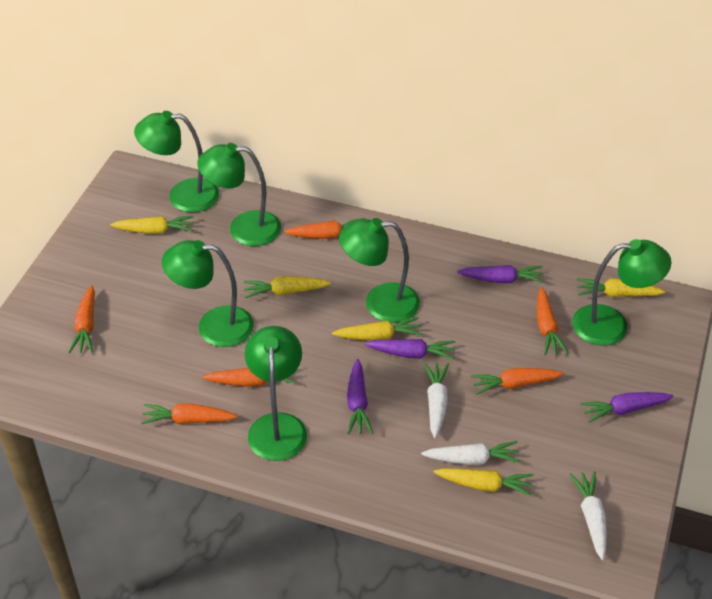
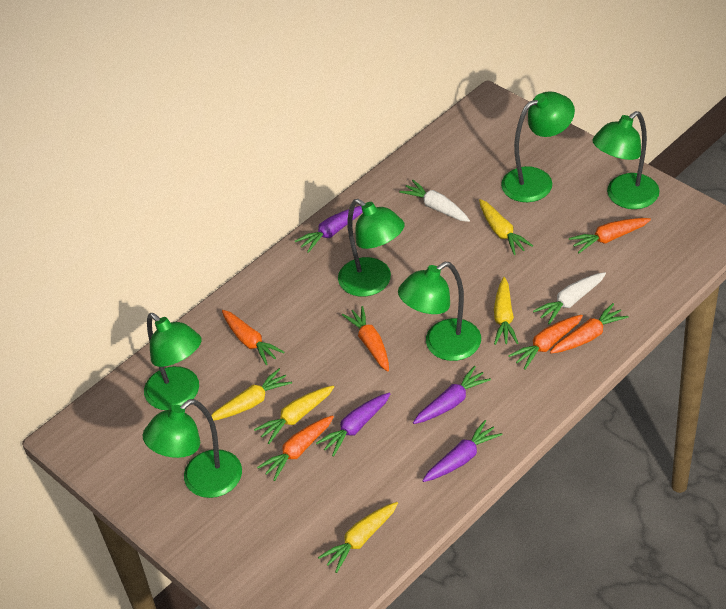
white carrot: 3 -> 2

